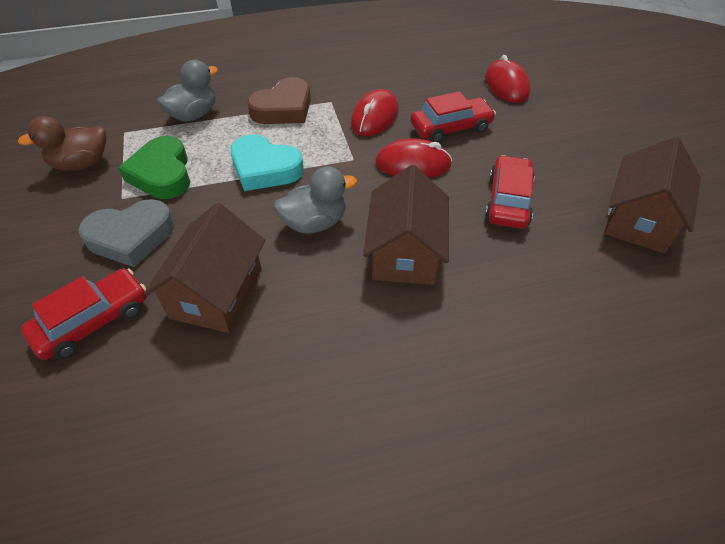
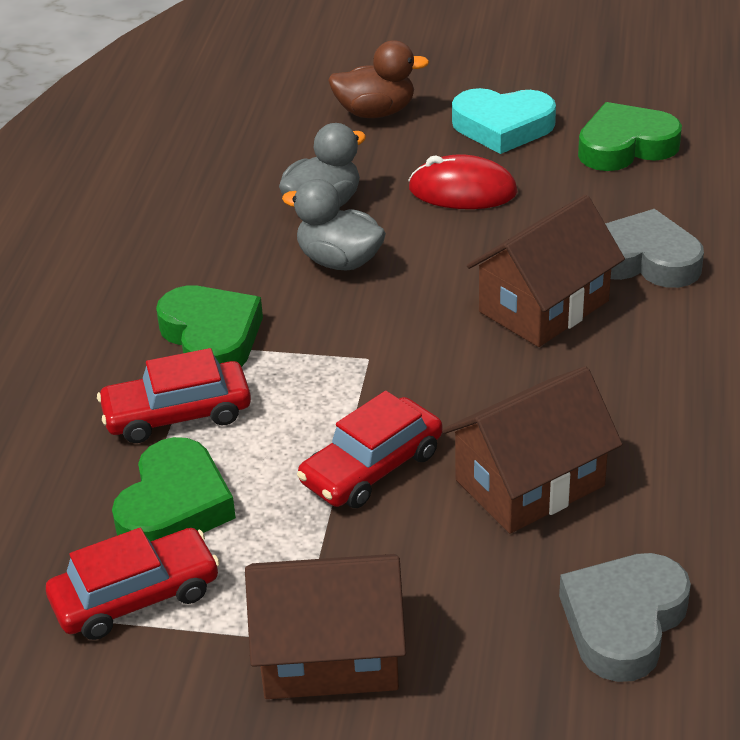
brown heart: 1 -> 0
green heart: 1 -> 3
grey heart: 1 -> 2
red mouse: 3 -> 1

